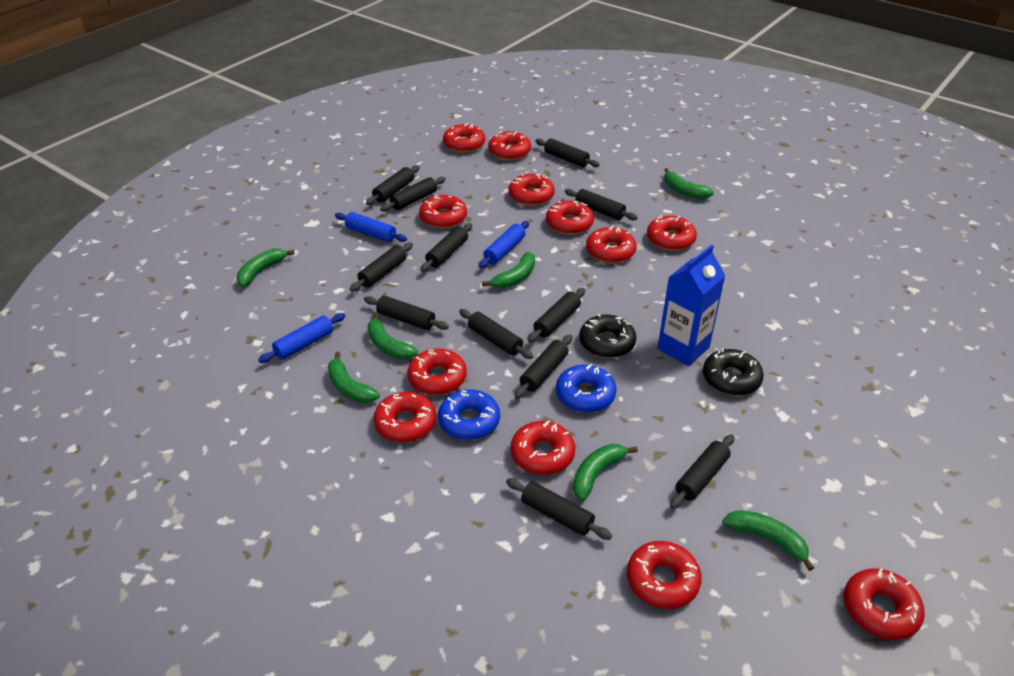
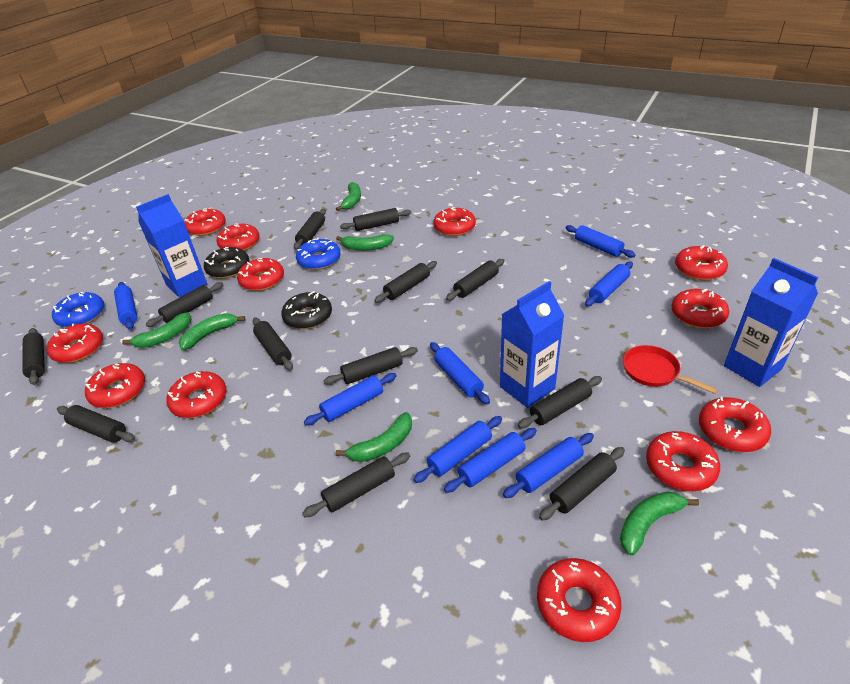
blue carton: 1 -> 3
blue rolling pin: 3 -> 8
green banana: 7 -> 6
red pan: 0 -> 1

